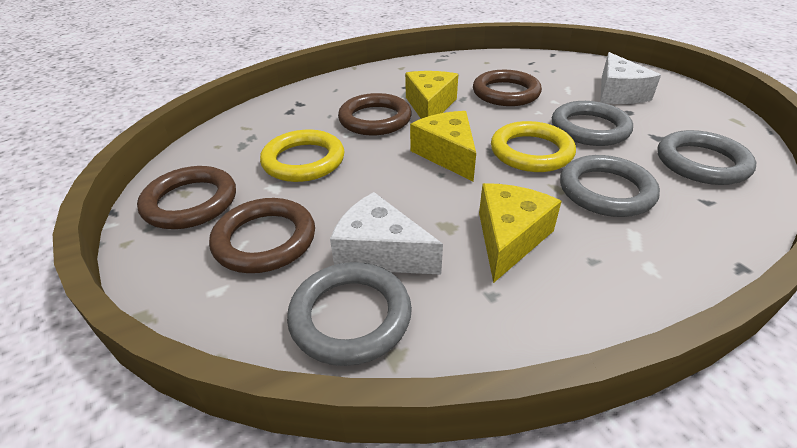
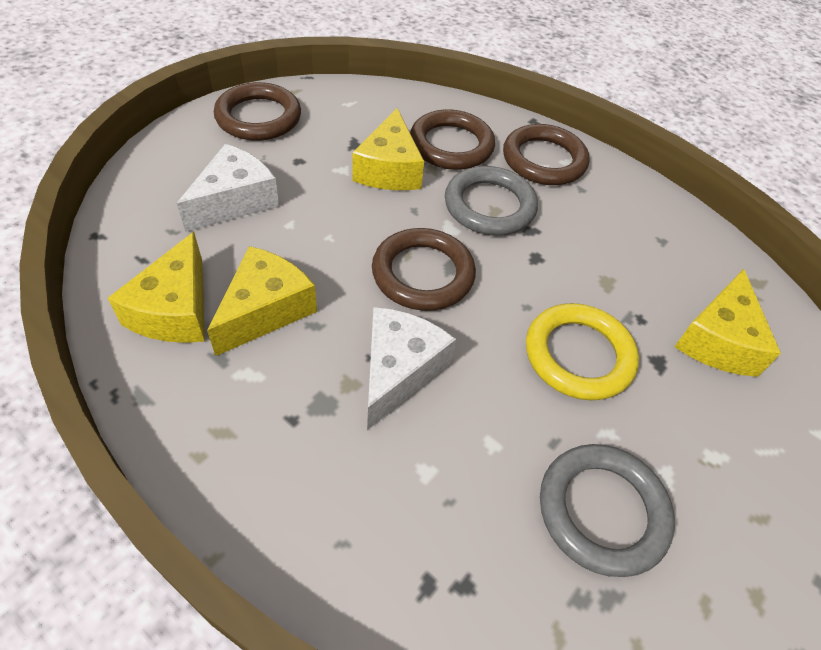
grey ring: 4 -> 2
yellow cheese: 3 -> 4
yellow ring: 2 -> 1

